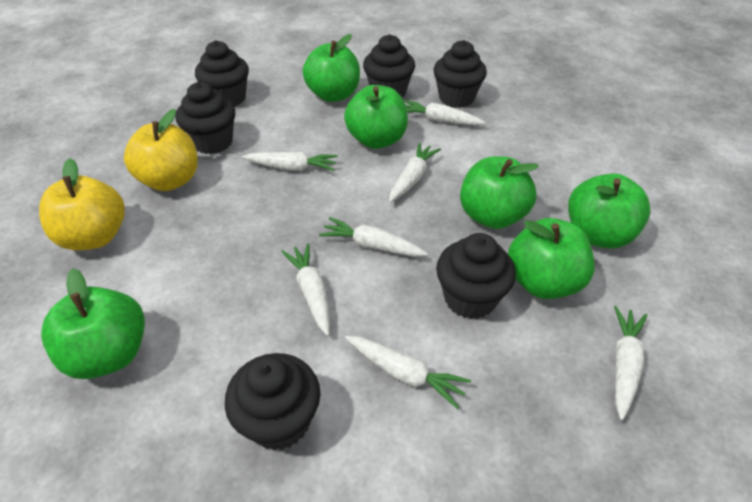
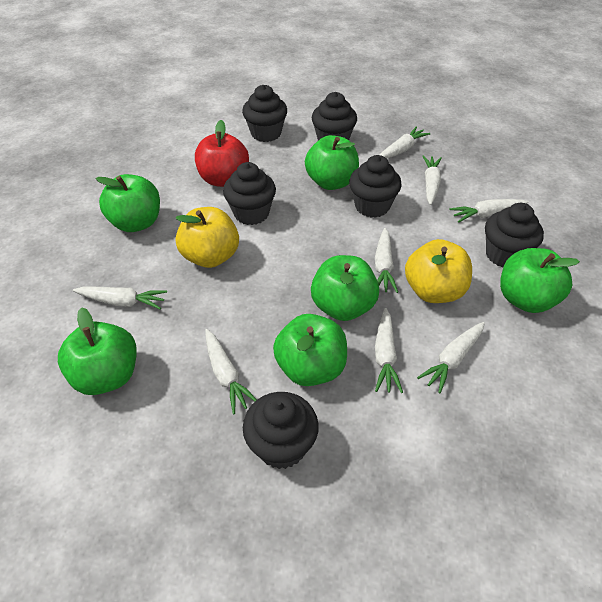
red apple: 0 -> 1
white carrot: 7 -> 8

